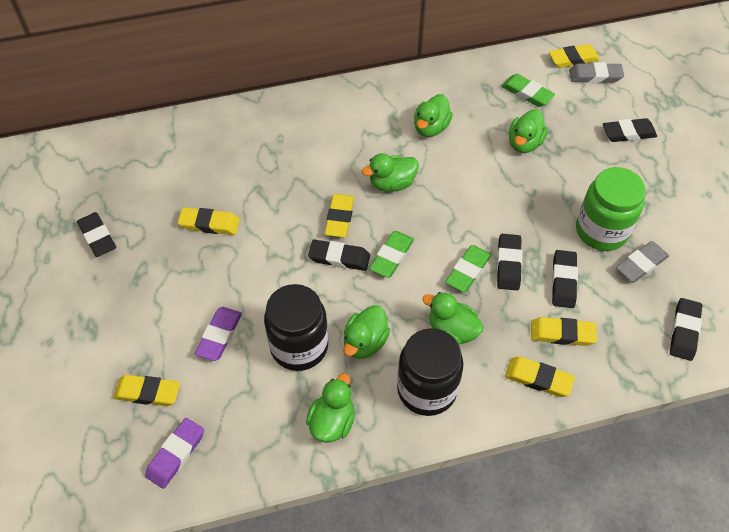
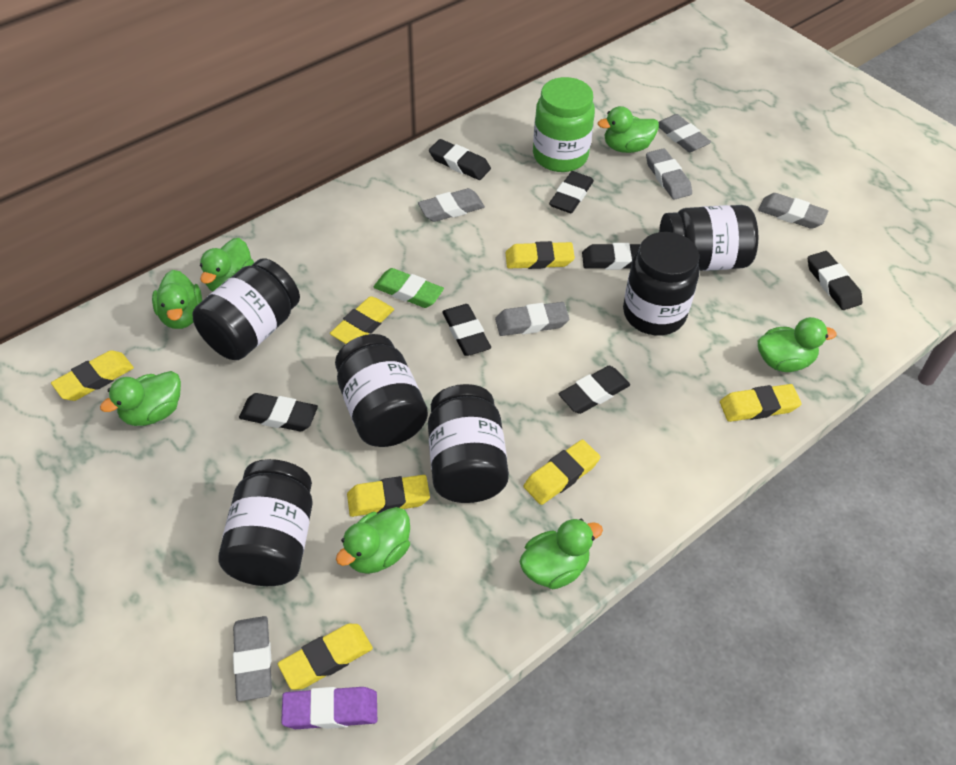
black eraser: 6 -> 7
black jar: 2 -> 6
green duck: 6 -> 7
green eraser: 3 -> 1
grey eraser: 2 -> 6
purple eraser: 2 -> 1
yellow eraser: 6 -> 7

